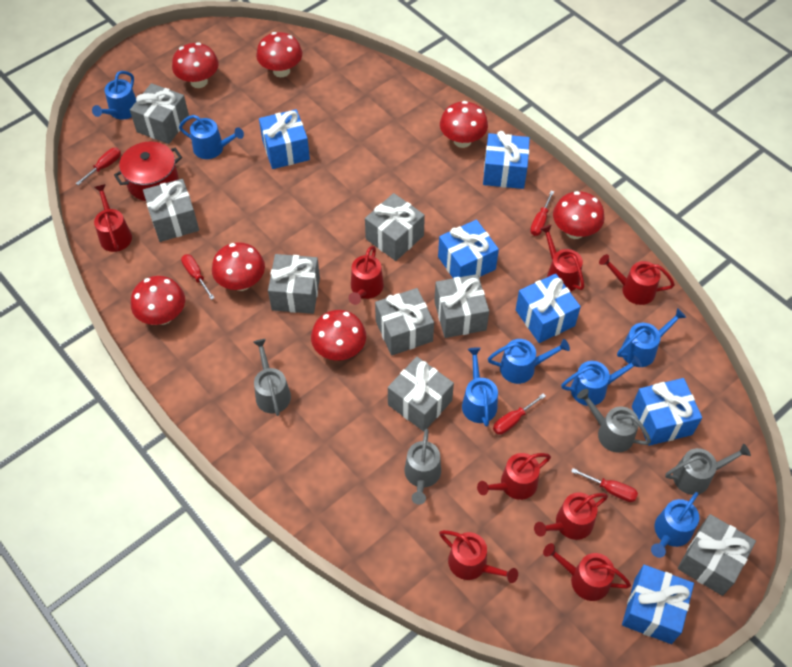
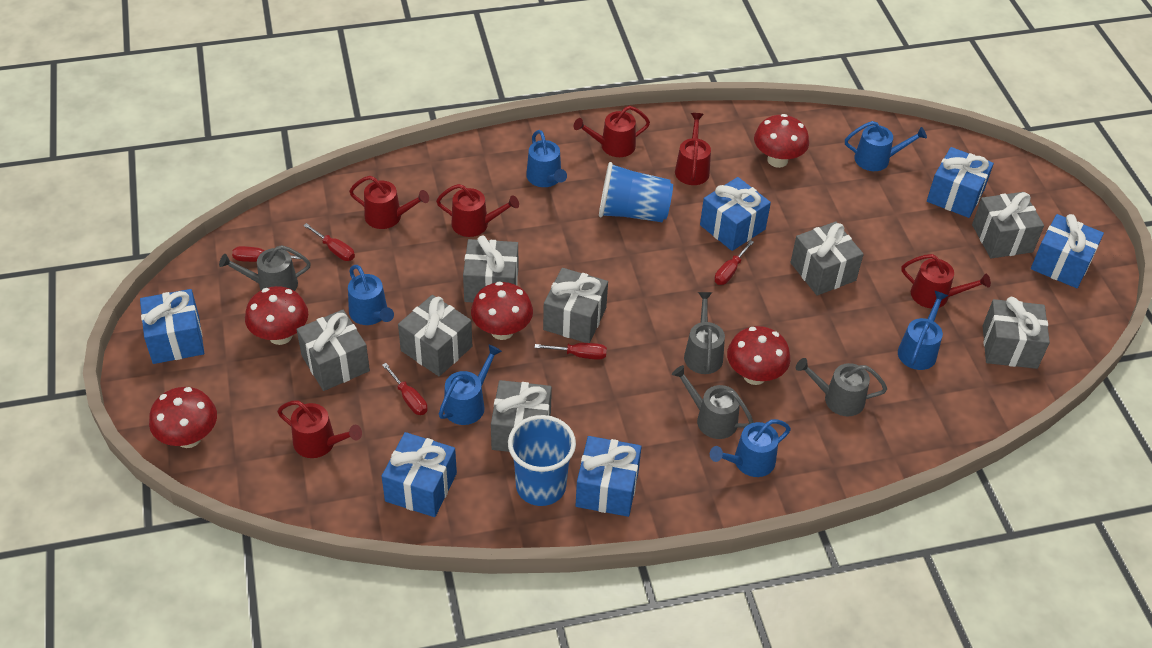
blue cup: 0 -> 2
blue watering can: 7 -> 6
red mushroom: 7 -> 5
red pot: 1 -> 0
red watering can: 8 -> 6

